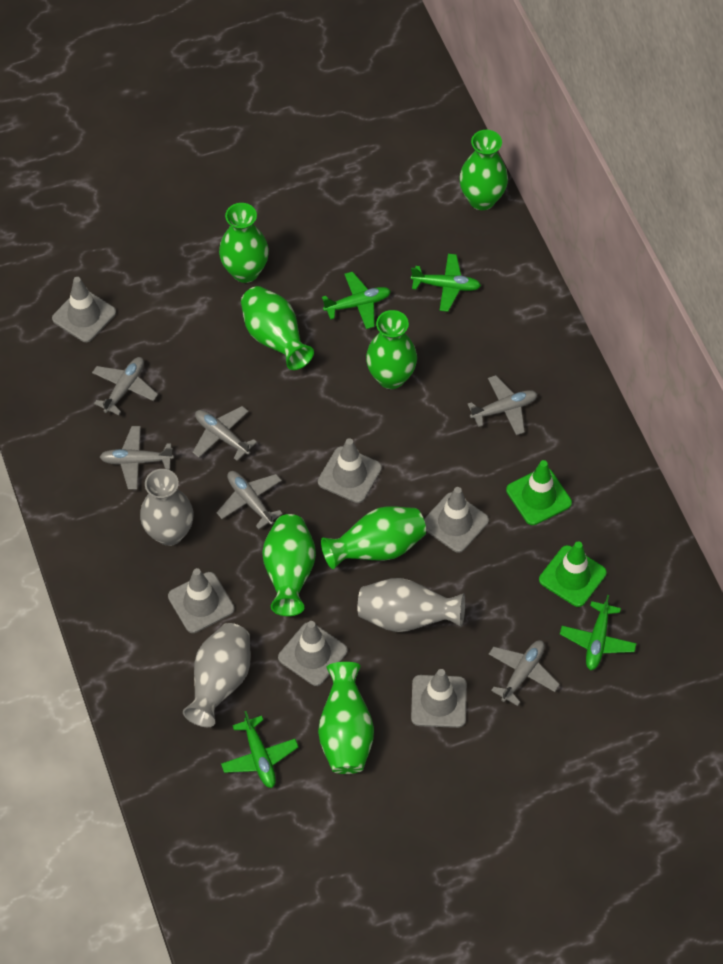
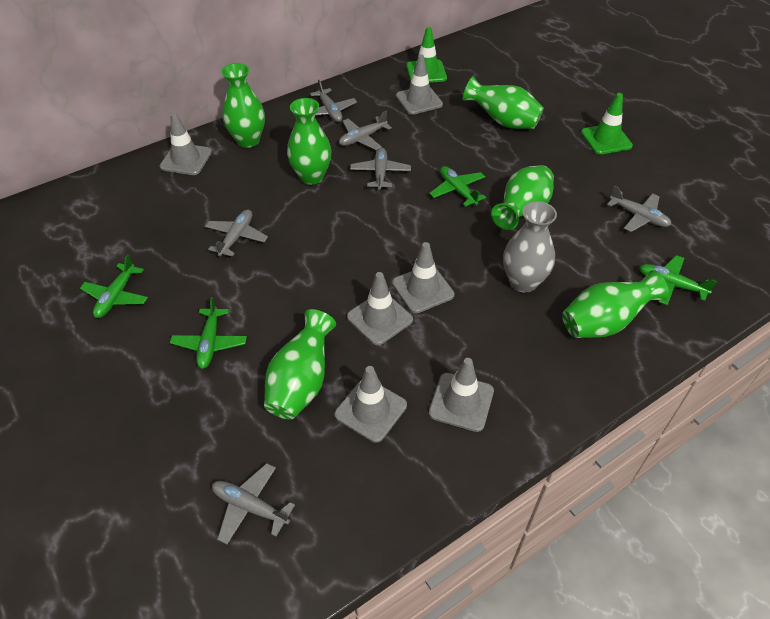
green vase: 7 -> 6
grey vase: 3 -> 1

